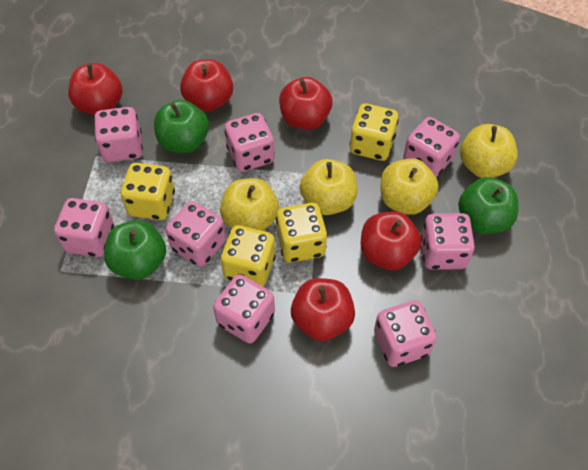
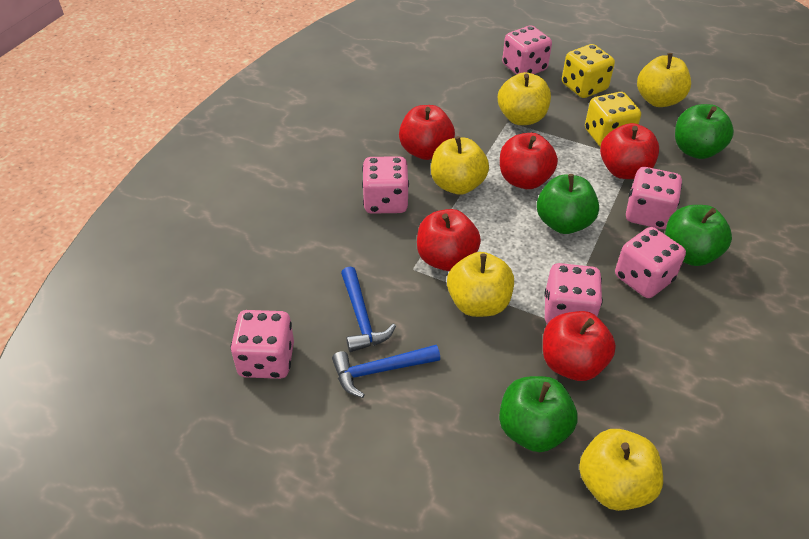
blue hammer: 0 -> 2
green apple: 3 -> 4
pink dice: 8 -> 6
yellow apple: 4 -> 5
yellow dice: 4 -> 2

